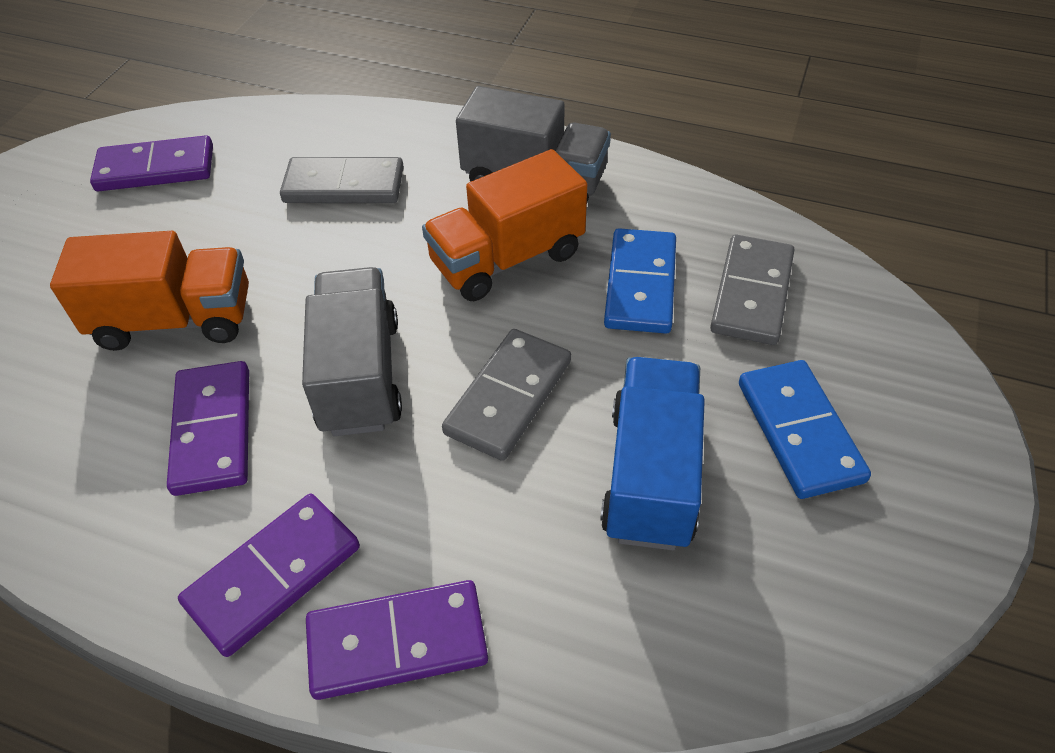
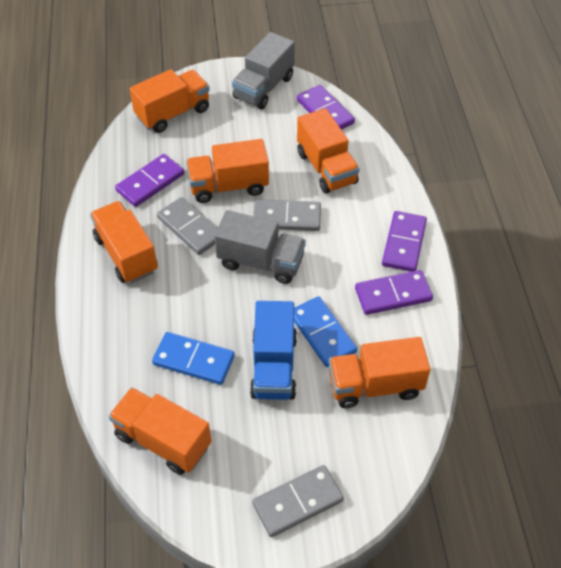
orange truck: 2 -> 6

